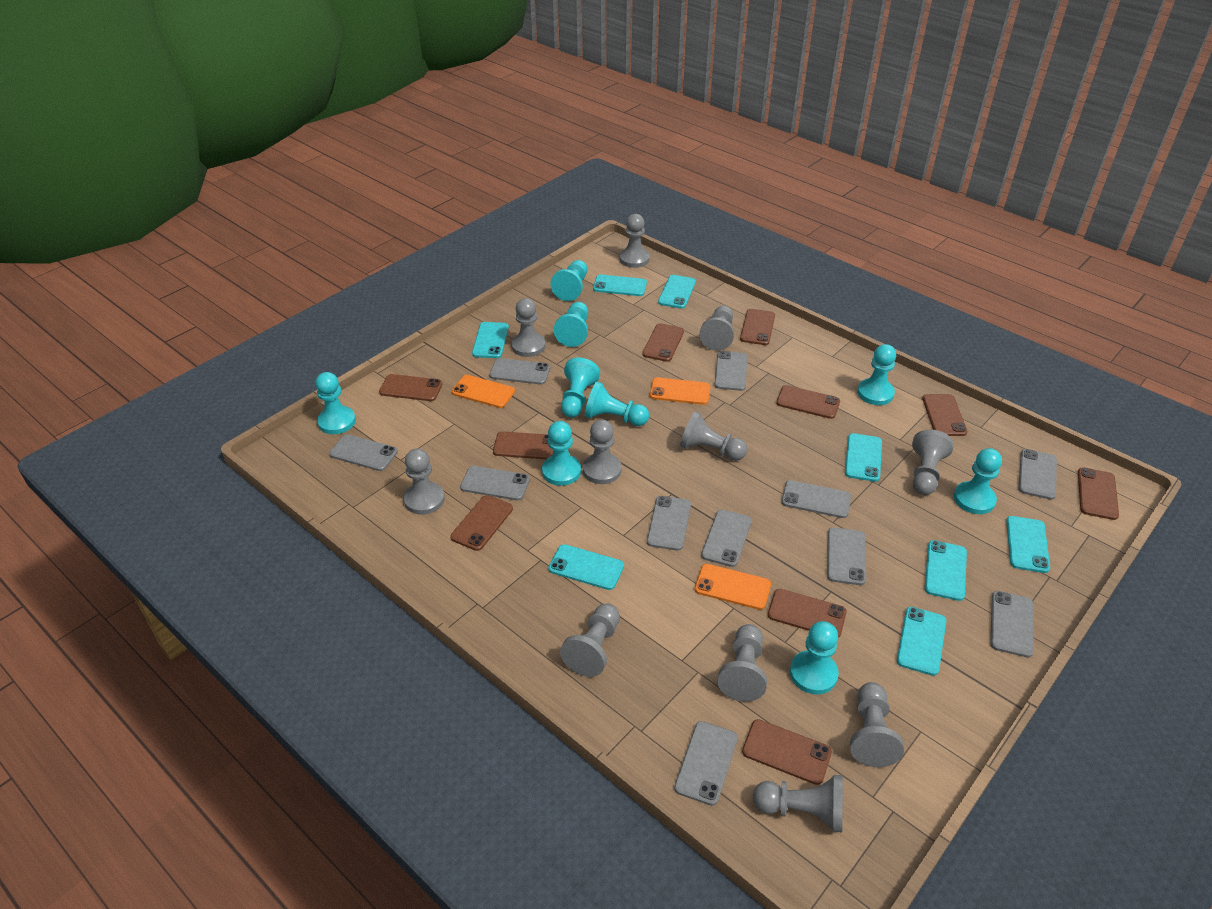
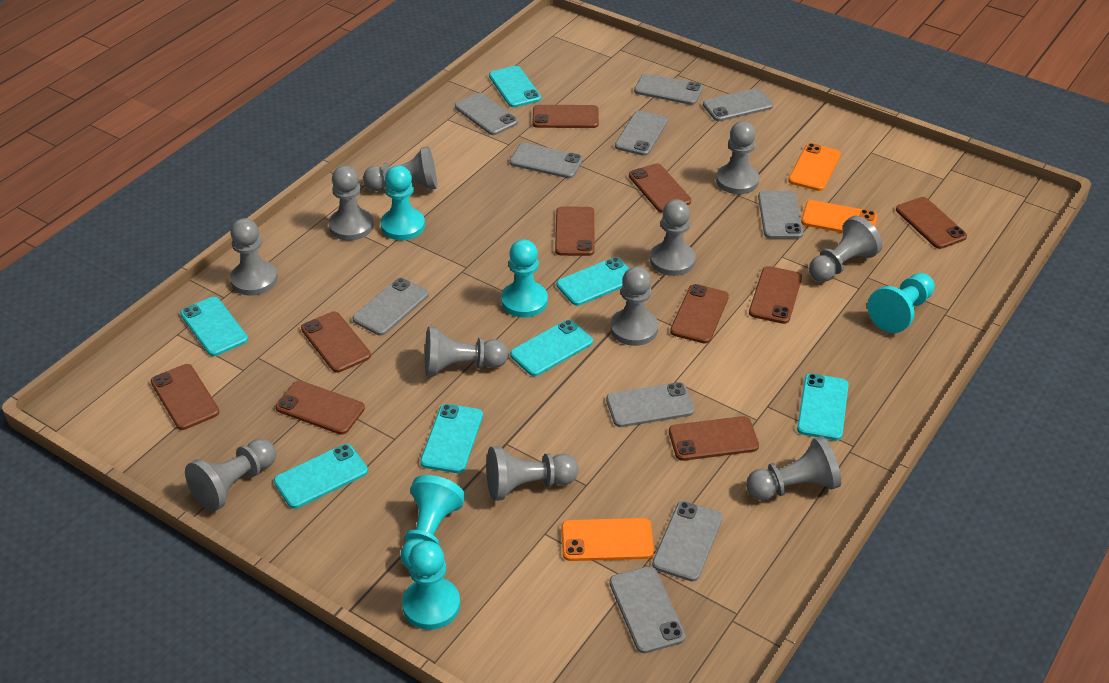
grey phone: 11 -> 10
turquoise pawn: 9 -> 5
turquoise phone: 8 -> 7

